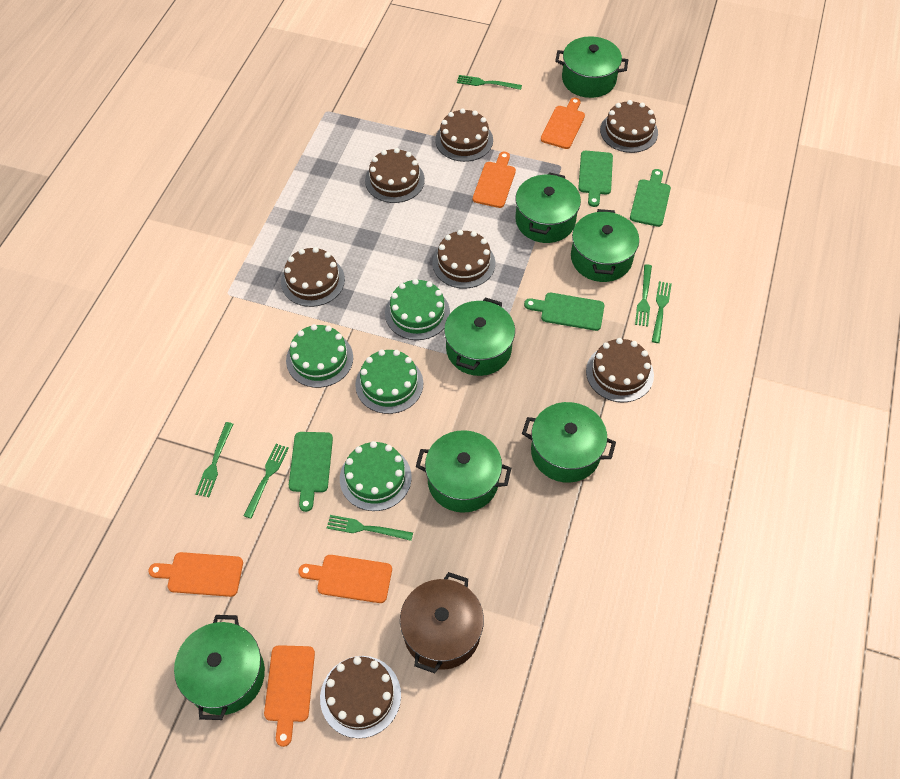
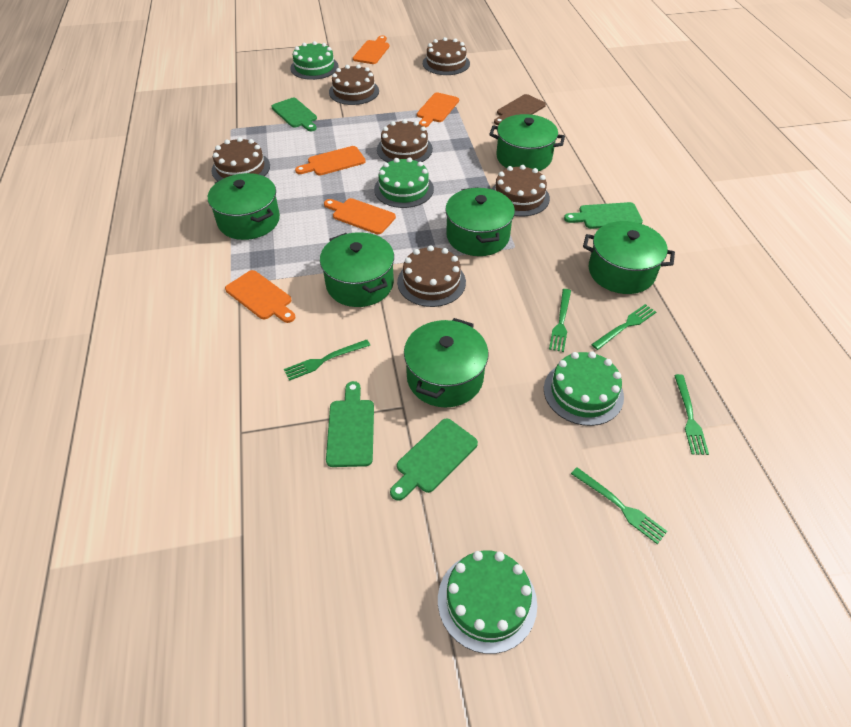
brown cake: 7 -> 6
brown cutting board: 0 -> 1
brown pot: 1 -> 0
green fork: 6 -> 5
green pot: 7 -> 6

